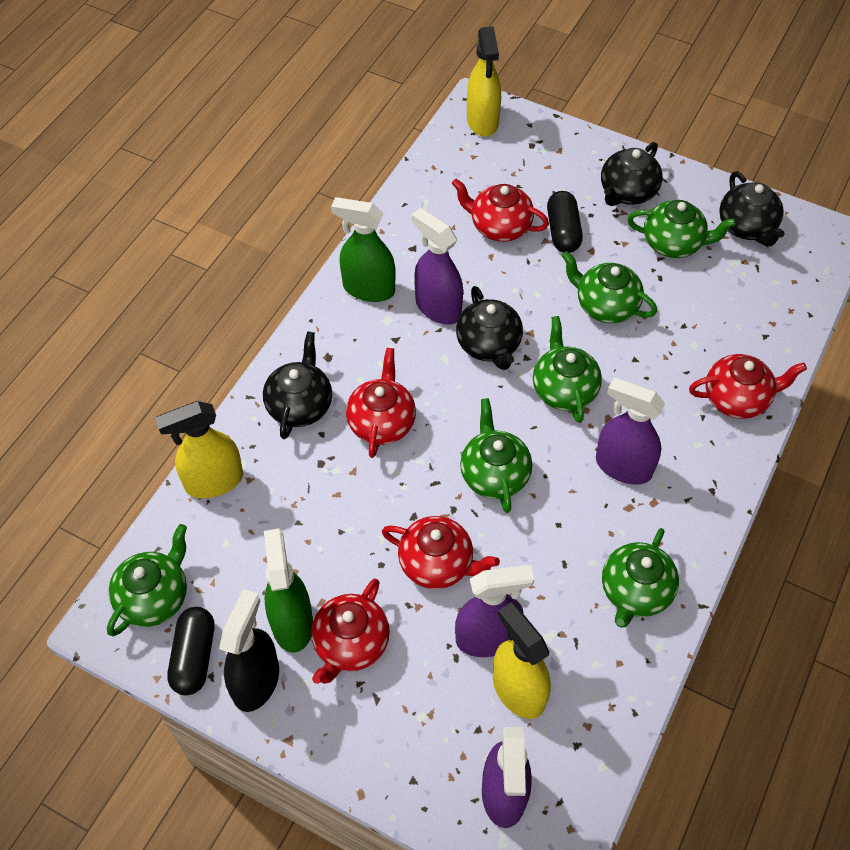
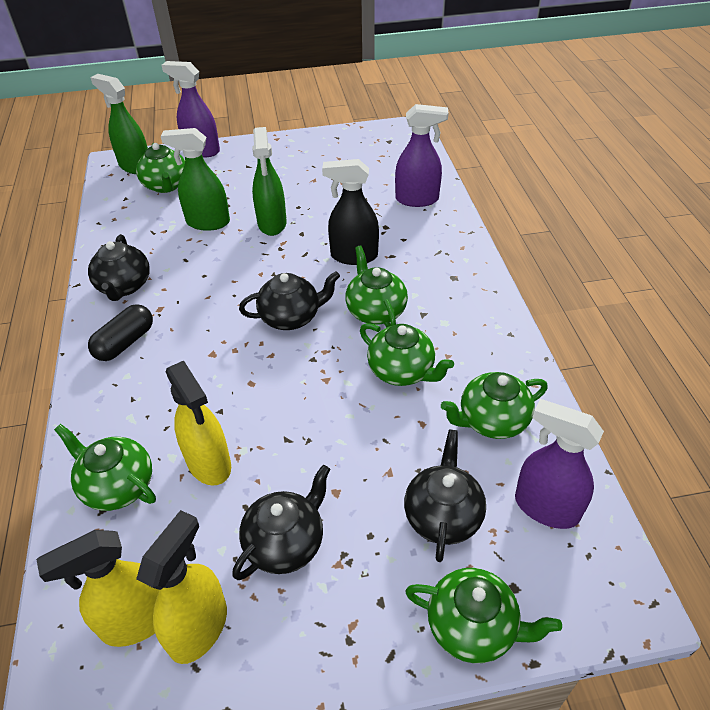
black capsule: 2 -> 1
green spray bottle: 2 -> 3
purple spray bottle: 4 -> 3
red teapot: 5 -> 0

